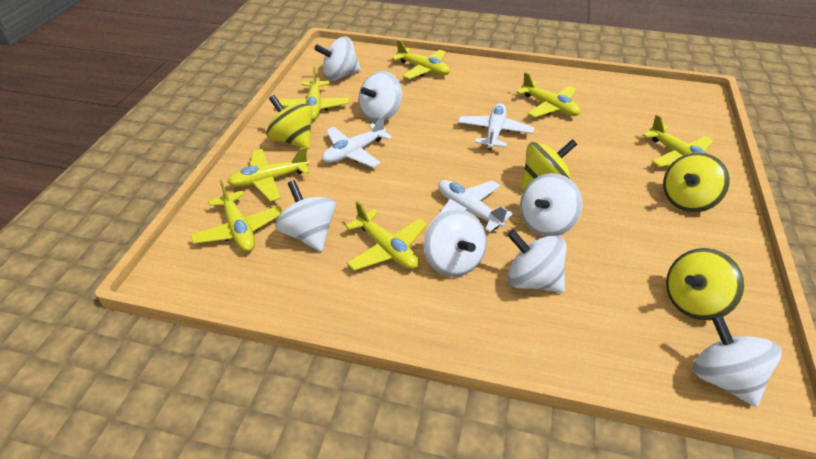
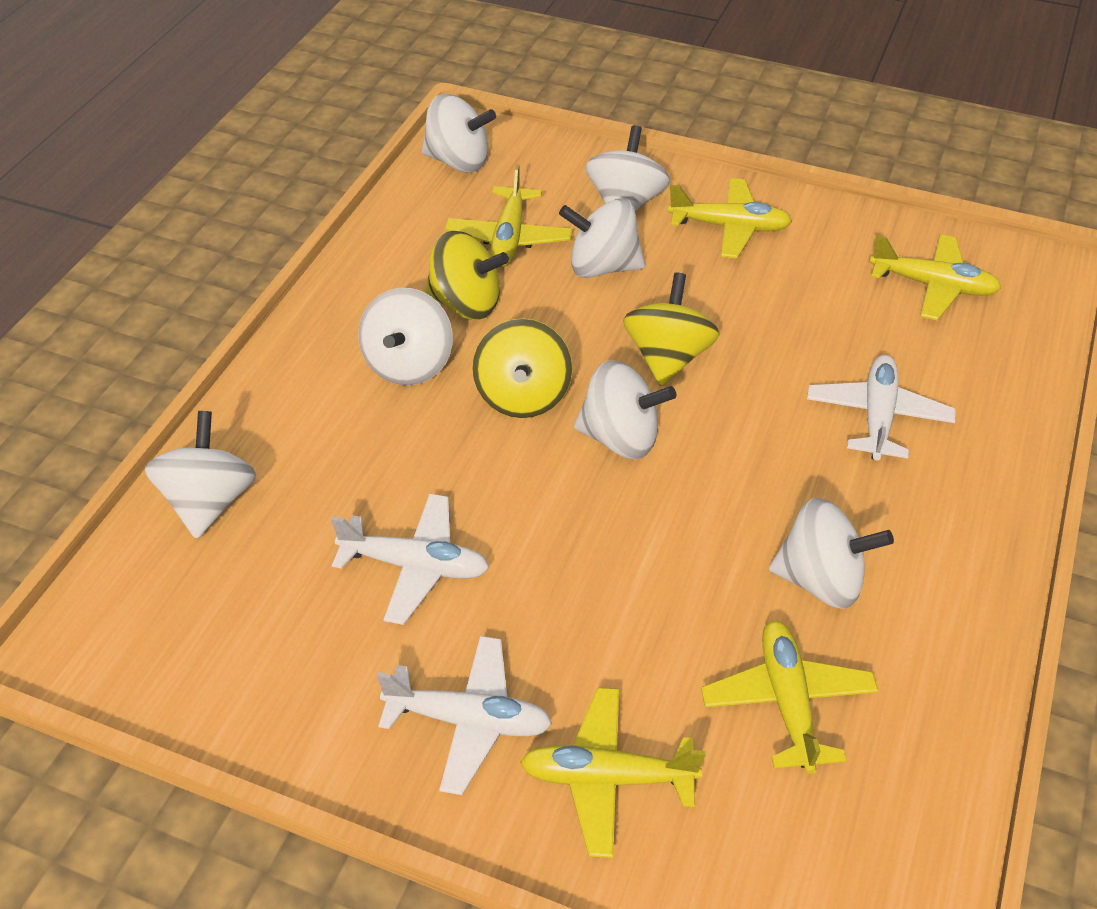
yellow plane: 7 -> 5
yellow spinning top: 4 -> 3

